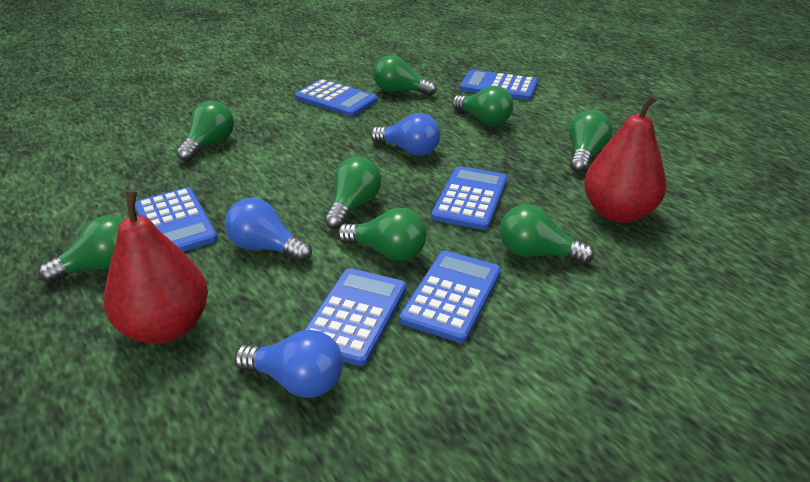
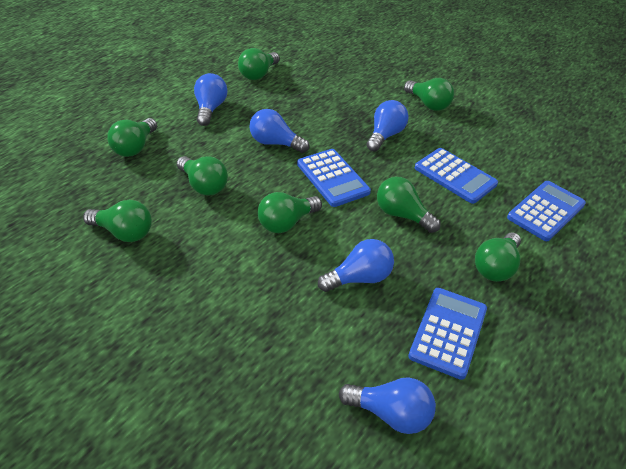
blue calculator: 6 -> 4
blue light bulb: 3 -> 5
red pear: 2 -> 0

